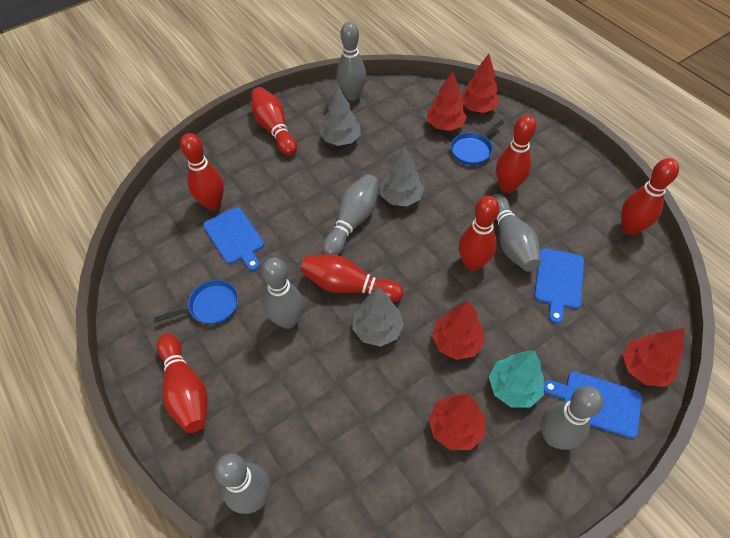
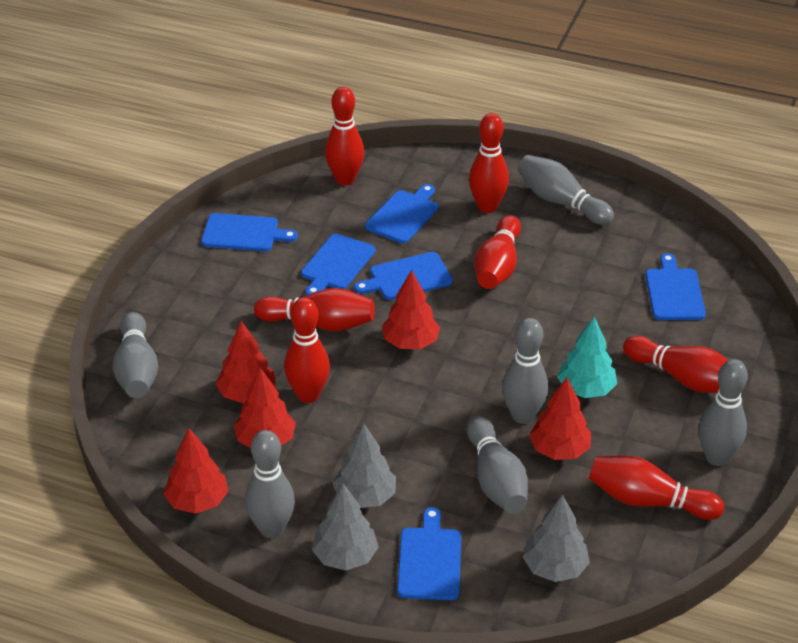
blue cutting board: 3 -> 6
blue pan: 2 -> 0

